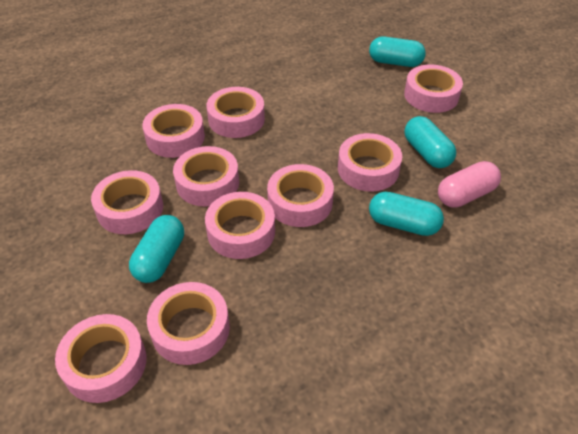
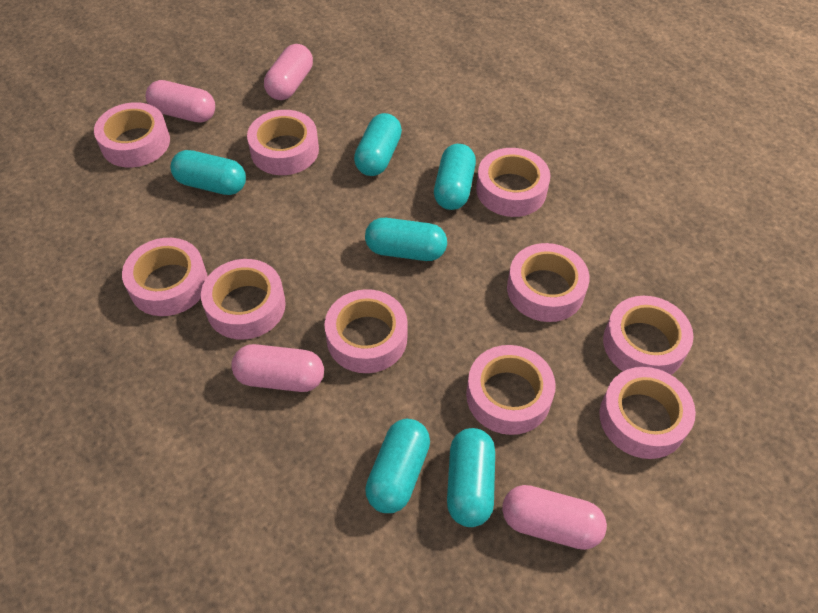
pink capsule: 1 -> 4
turquoise capsule: 4 -> 6

